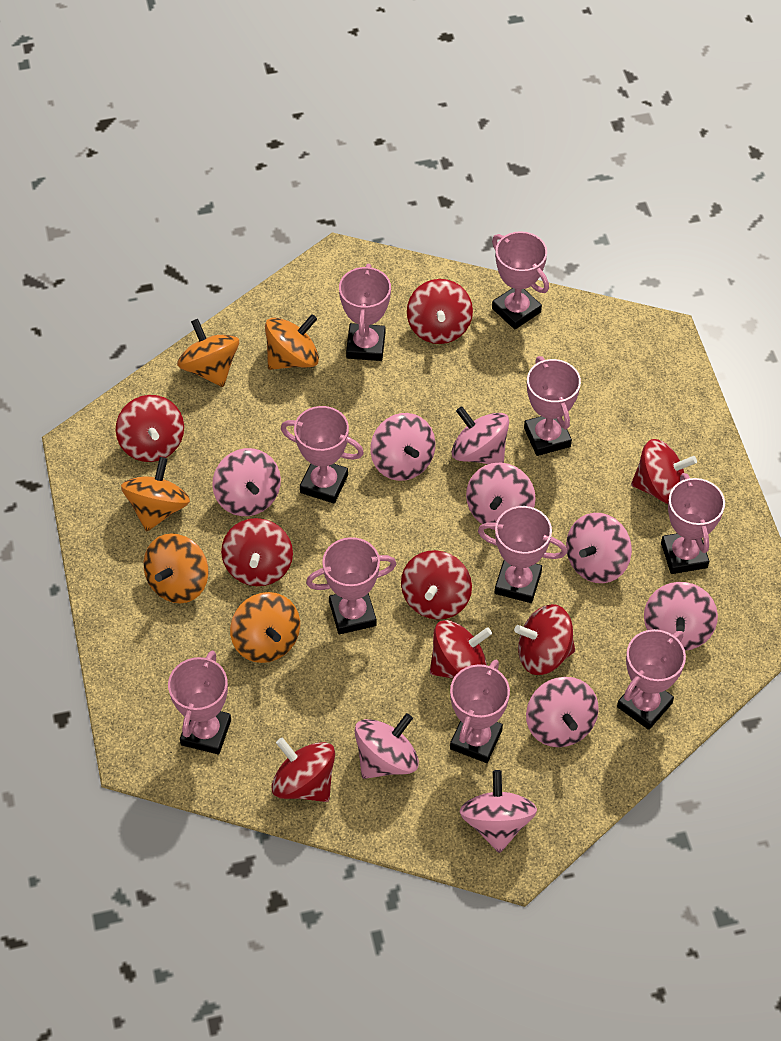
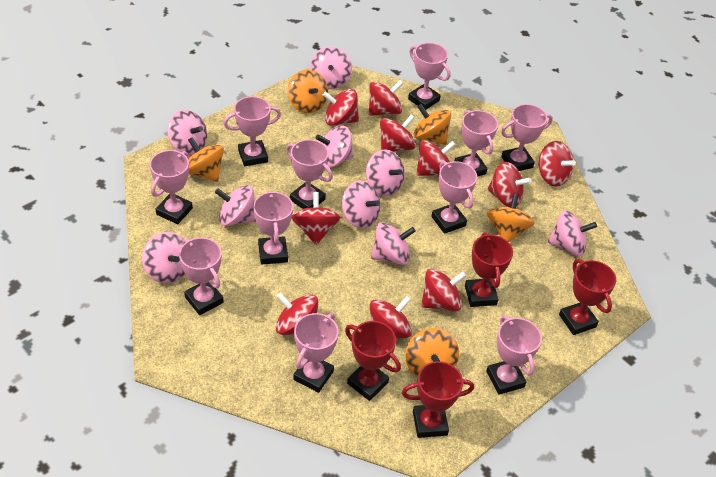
pink trophy: 10 -> 11
red spinning top: 8 -> 10
red trophy: 0 -> 4

